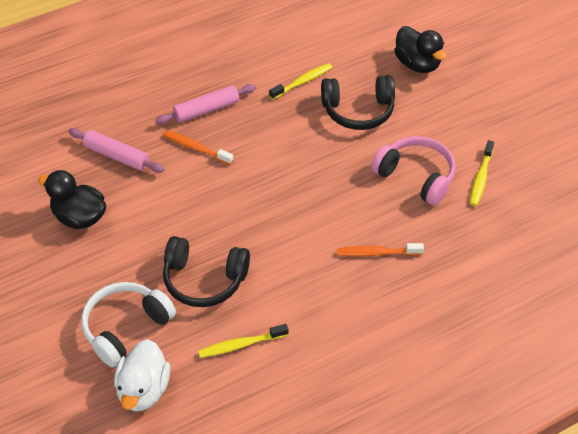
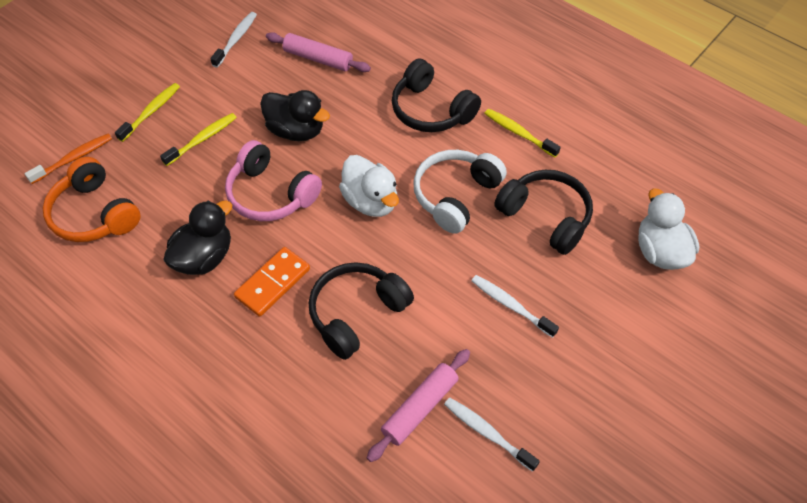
black headphones: 2 -> 3
orange domino: 0 -> 1
orange headphones: 0 -> 1
orange toothbrush: 2 -> 1
white duck: 1 -> 2
white toothbrush: 0 -> 3

